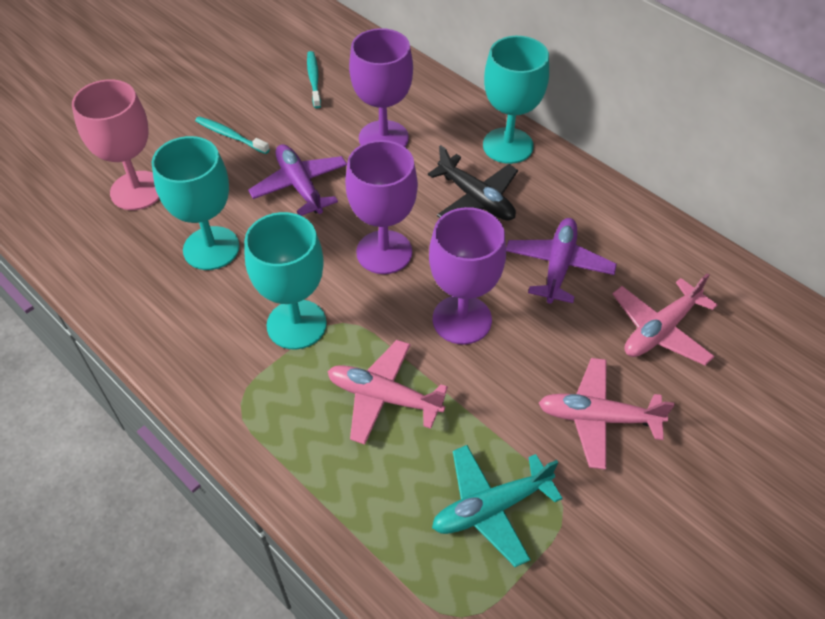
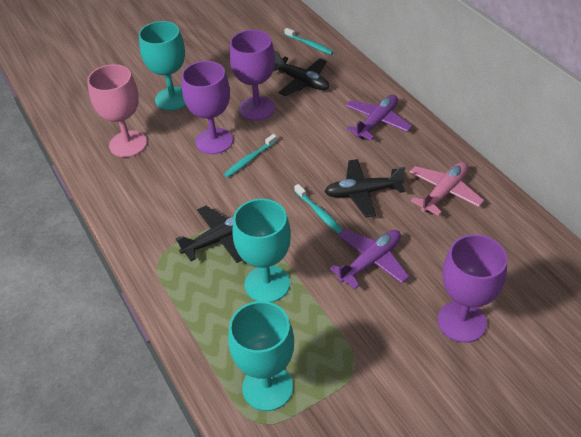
black plane: 1 -> 3
pink plane: 3 -> 1
turquoise plane: 1 -> 0
turquoise toothbrush: 2 -> 3

